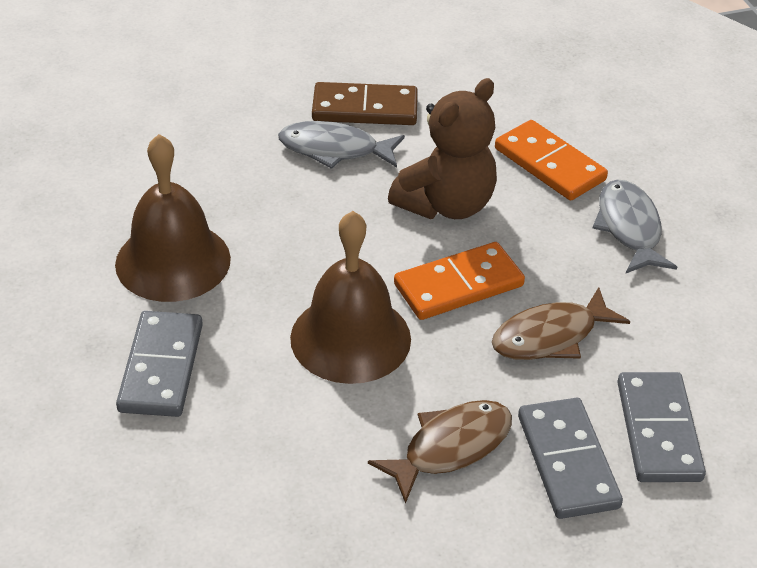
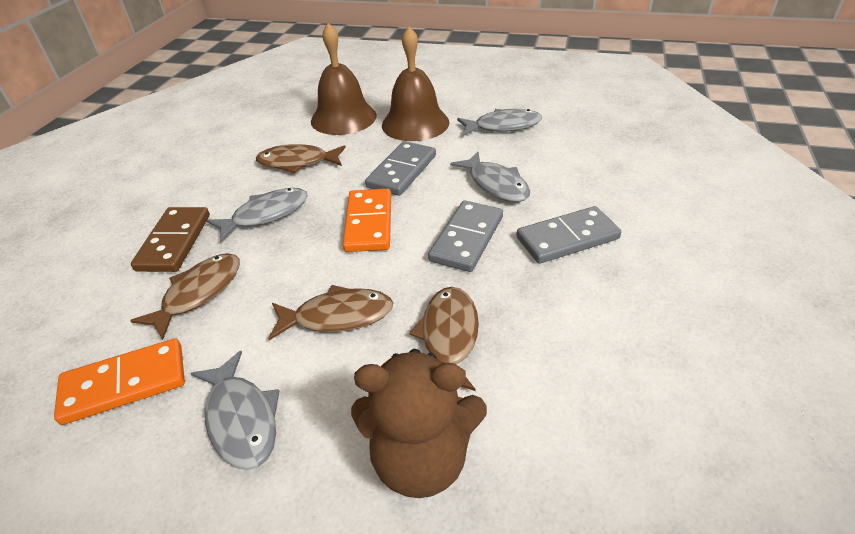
brown fish: 2 -> 4
grey fish: 2 -> 4

